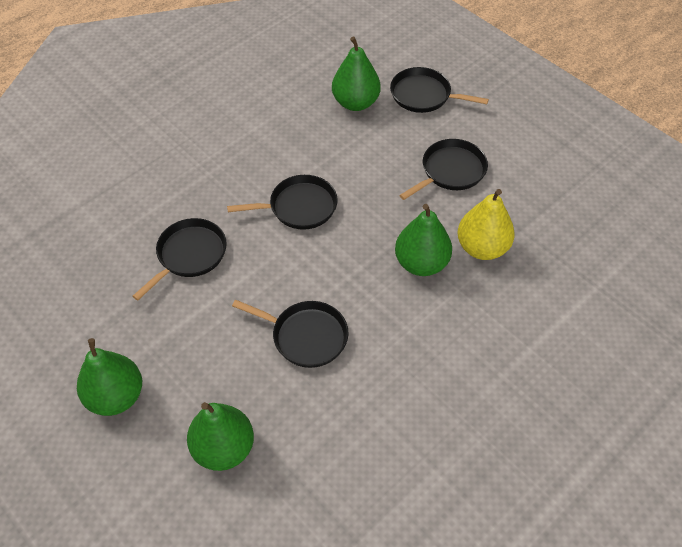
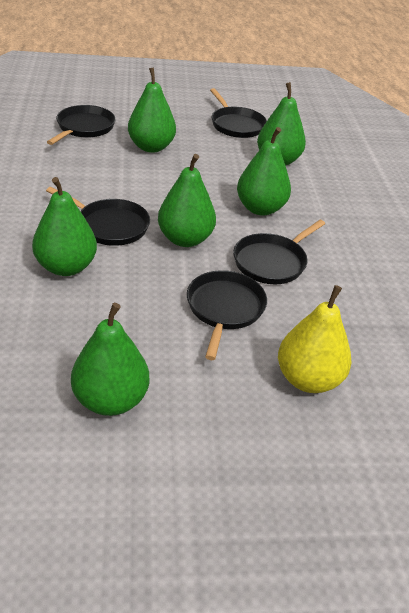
green pear: 4 -> 6

